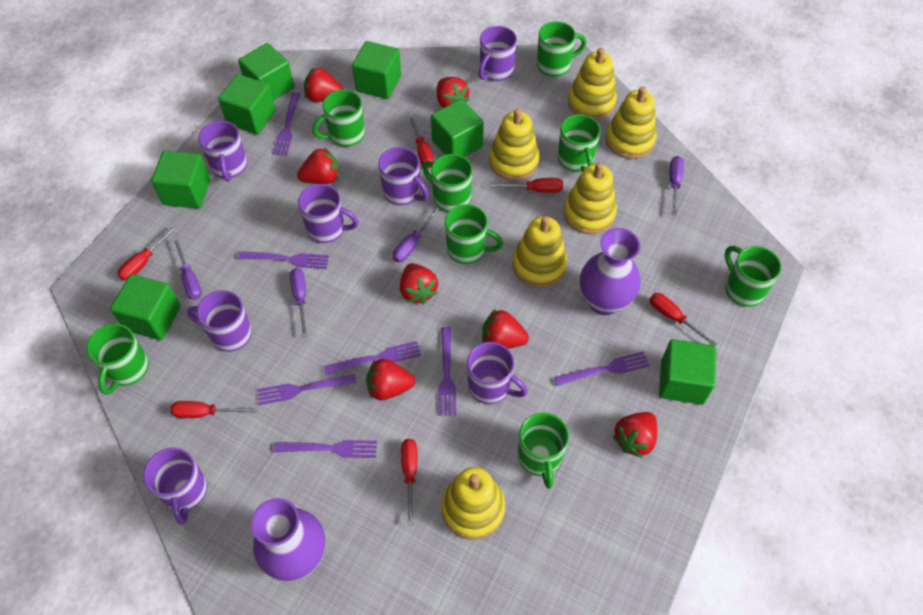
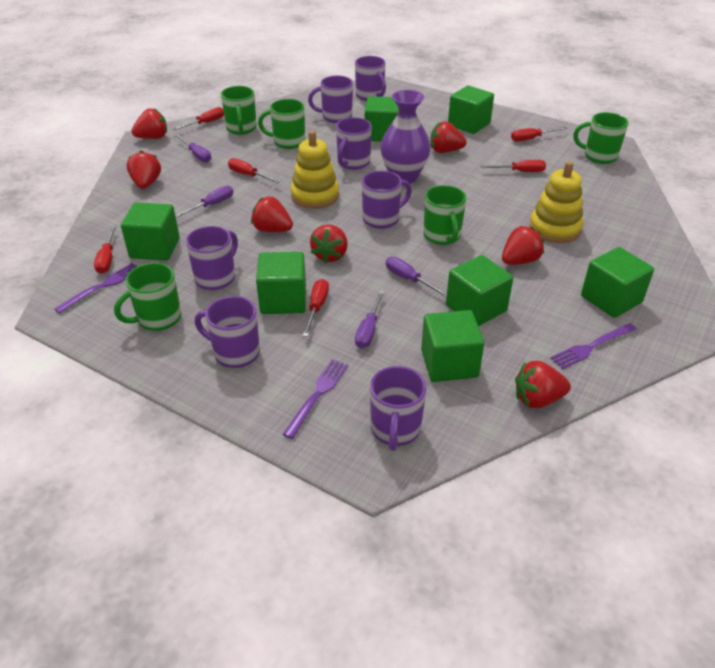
green mug: 8 -> 5
purple fork: 7 -> 3
purple vase: 2 -> 1
yellow stacking toy: 6 -> 2

